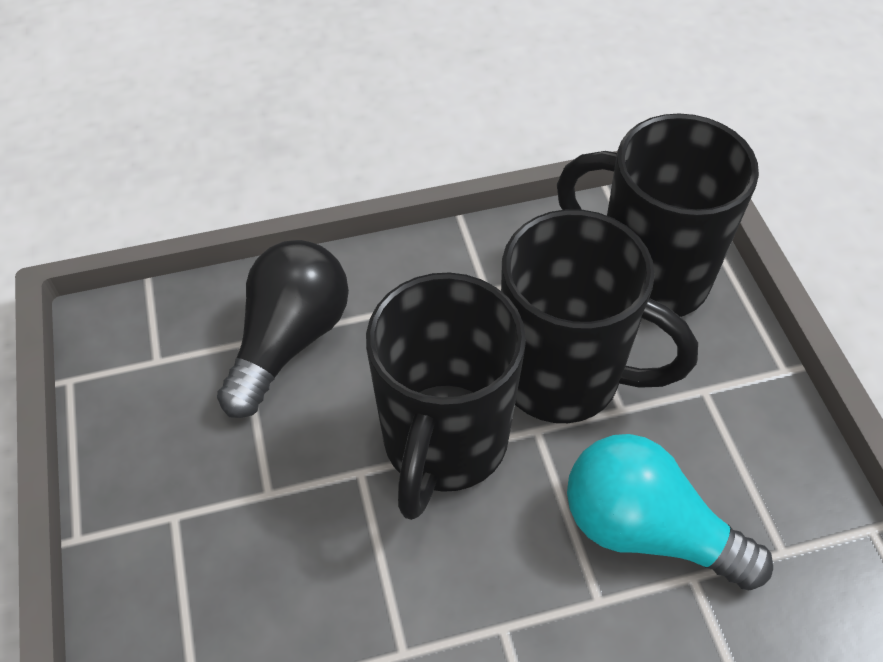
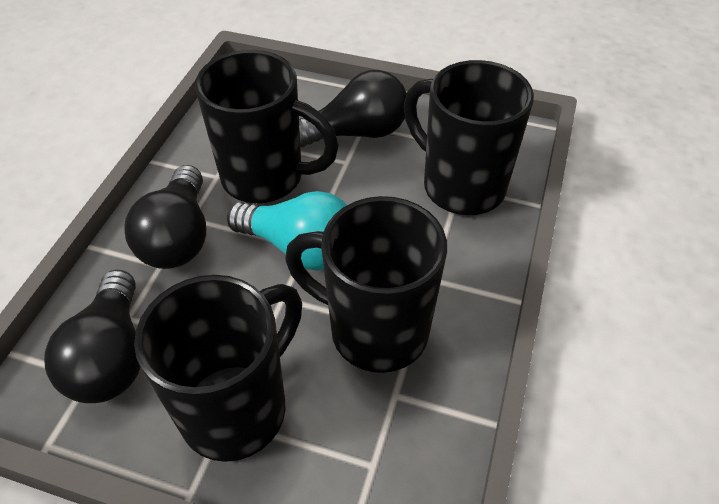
black light bulb: 1 -> 3
black mug: 3 -> 4

